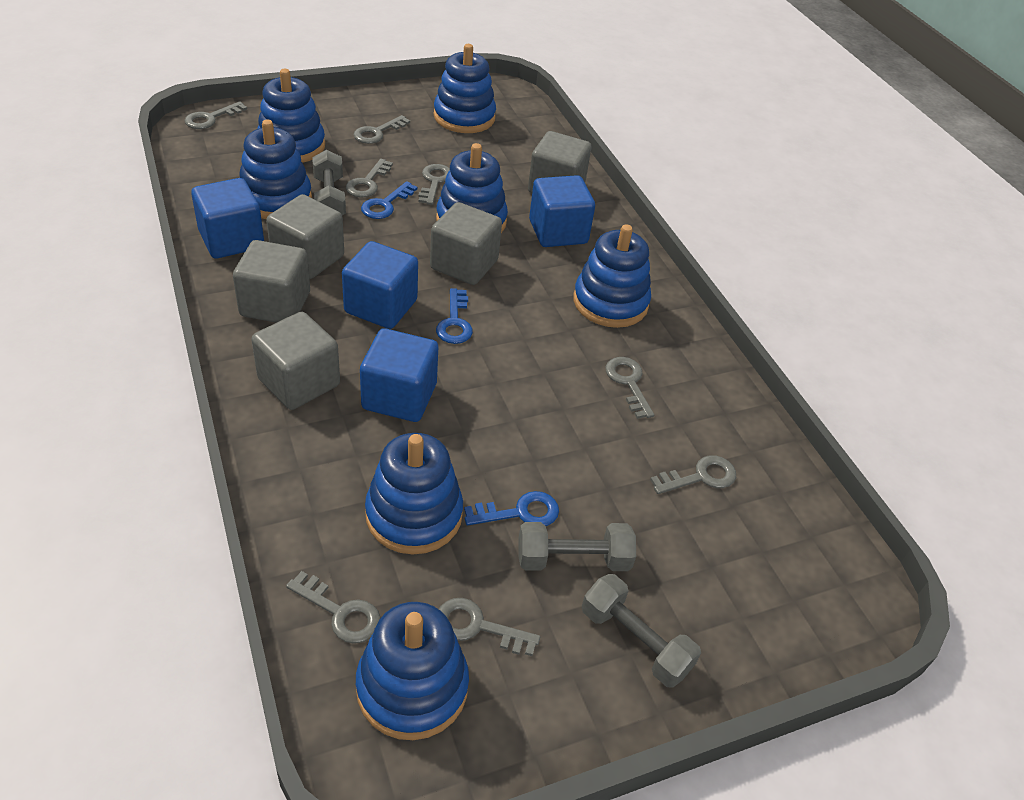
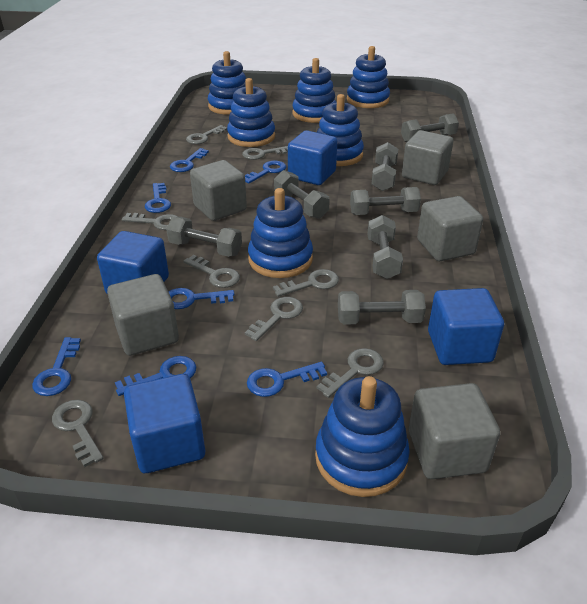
blue key: 3 -> 7
grey dumbbell: 3 -> 7

